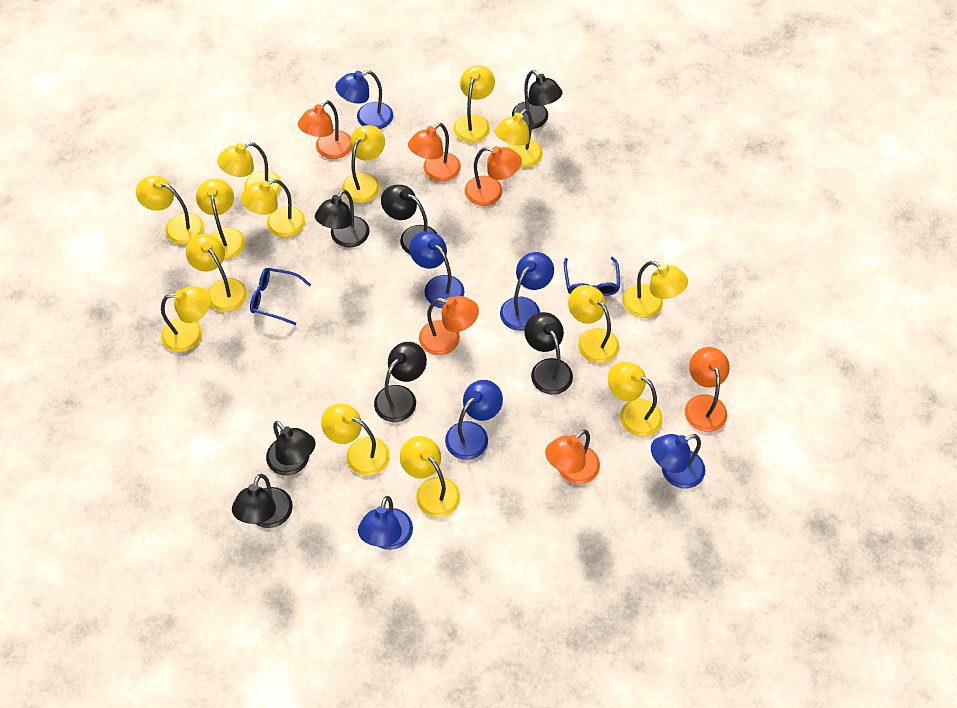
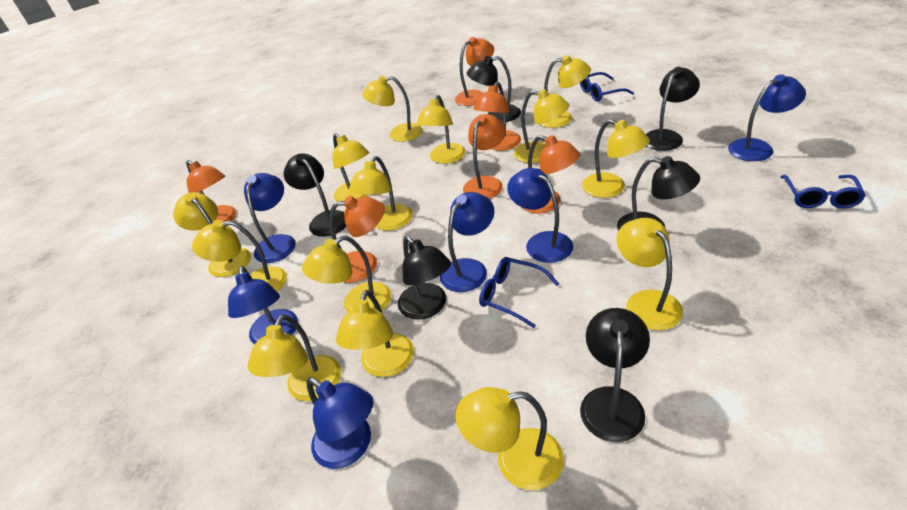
black lamp: 7 -> 6
blue glasses: 2 -> 3

